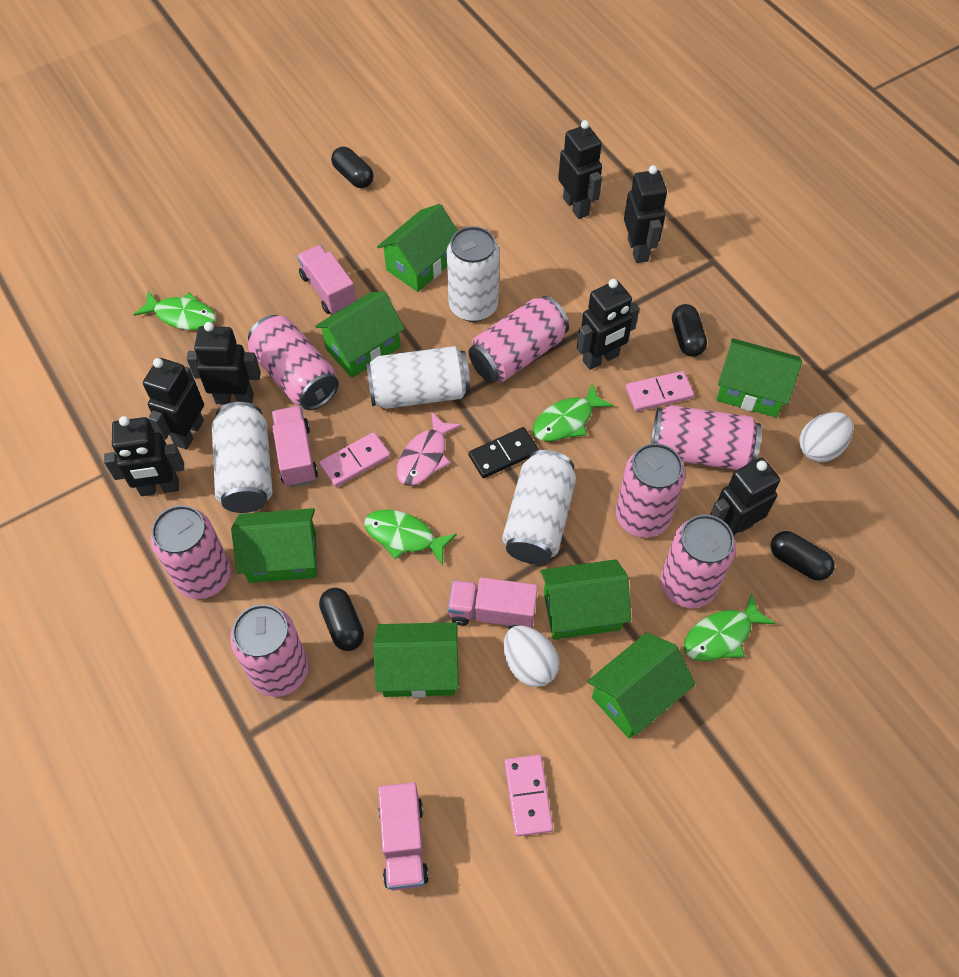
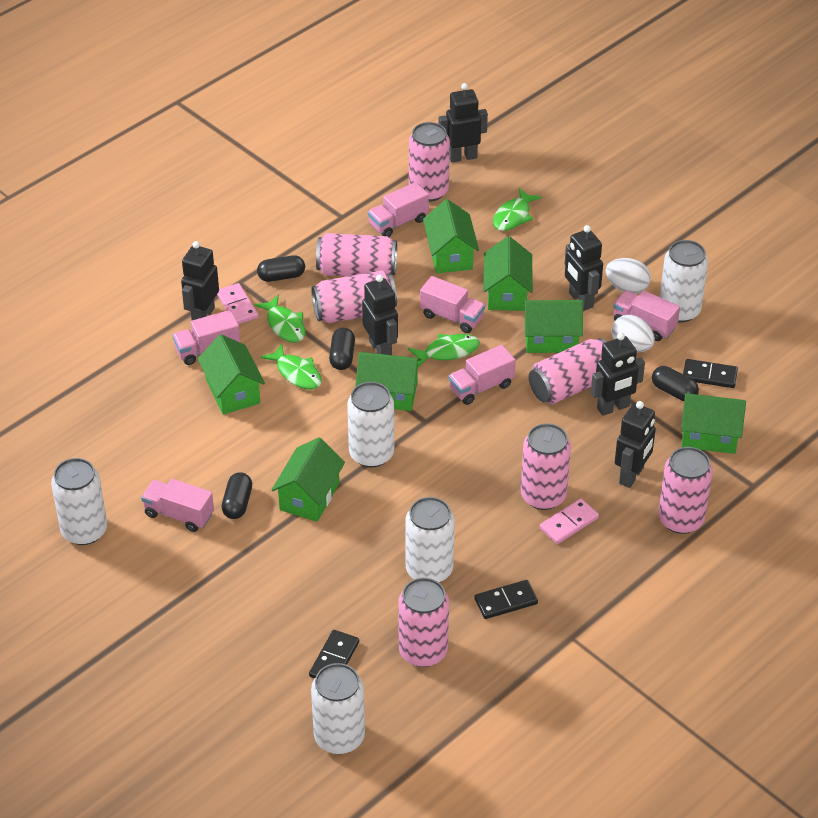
black domino: 1 -> 3
black robot: 7 -> 6
pink domino: 3 -> 2
pink fish: 1 -> 0
pink truck: 4 -> 6
white can: 4 -> 5

